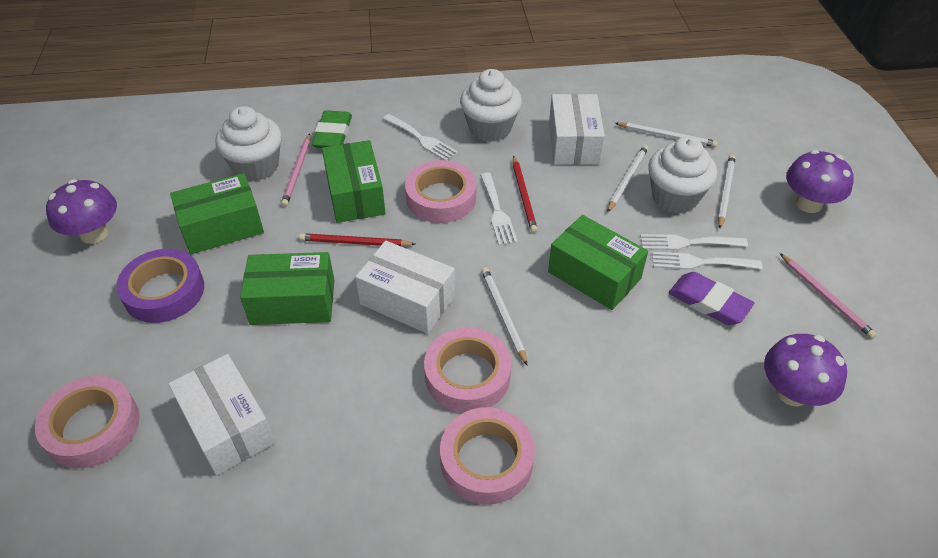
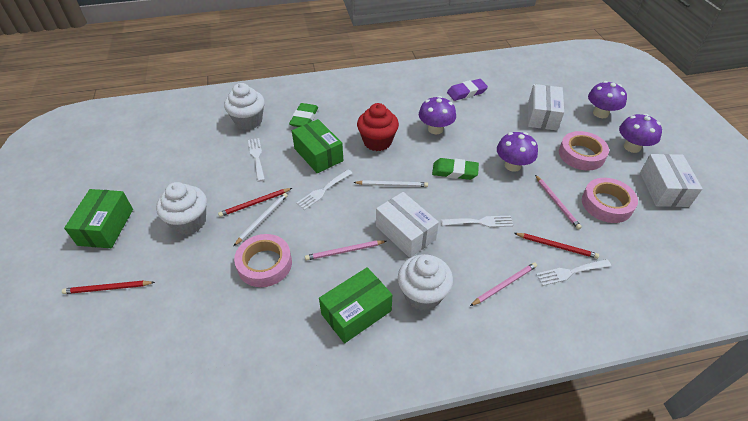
green box: 4 -> 3
green eraser: 1 -> 2
pink pencil: 2 -> 3
pink tape: 4 -> 3
purple mushroom: 3 -> 4
purple tape: 1 -> 0
red cupcake: 0 -> 1
red pencil: 2 -> 3
white pencil: 4 -> 2

